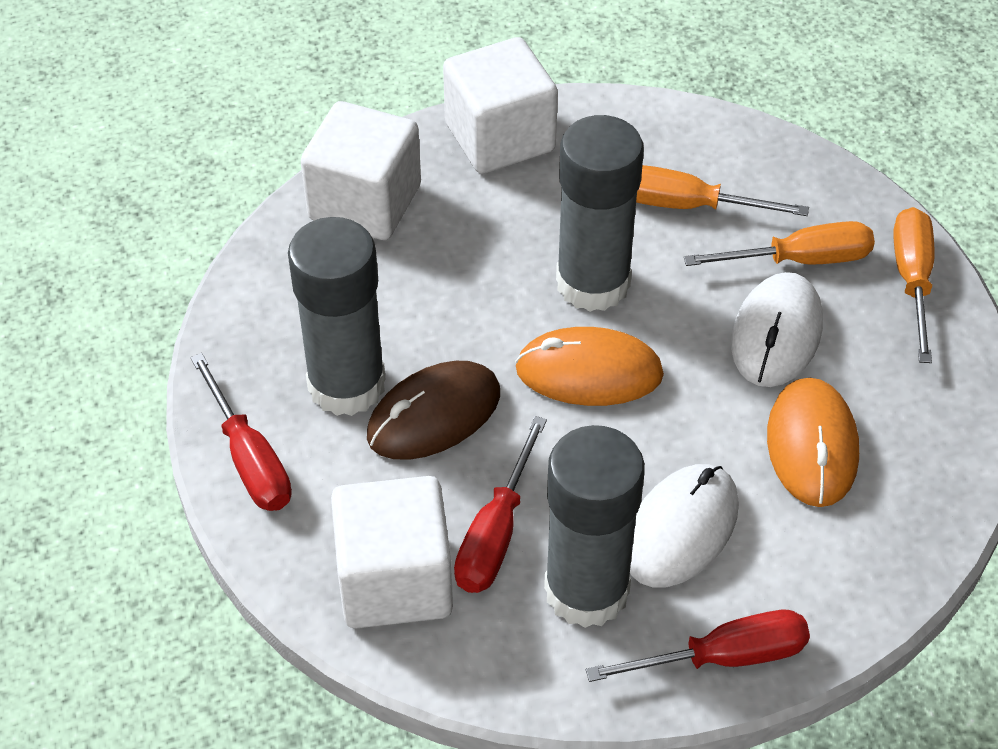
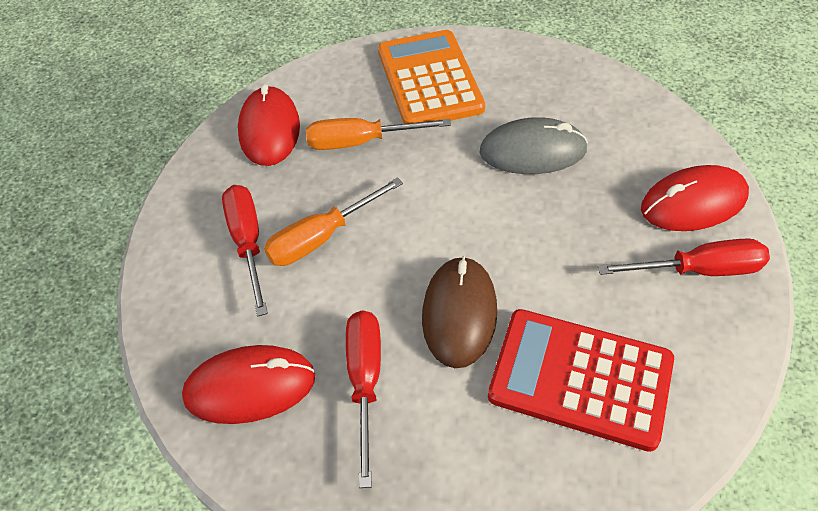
grey glue stick: 3 -> 0
grey mouse: 0 -> 1
orange calculator: 0 -> 1
orange mouse: 2 -> 0
orange screwdriver: 3 -> 2
red calculator: 0 -> 1
red mouse: 0 -> 3
white cube: 3 -> 0
white mouse: 2 -> 0

